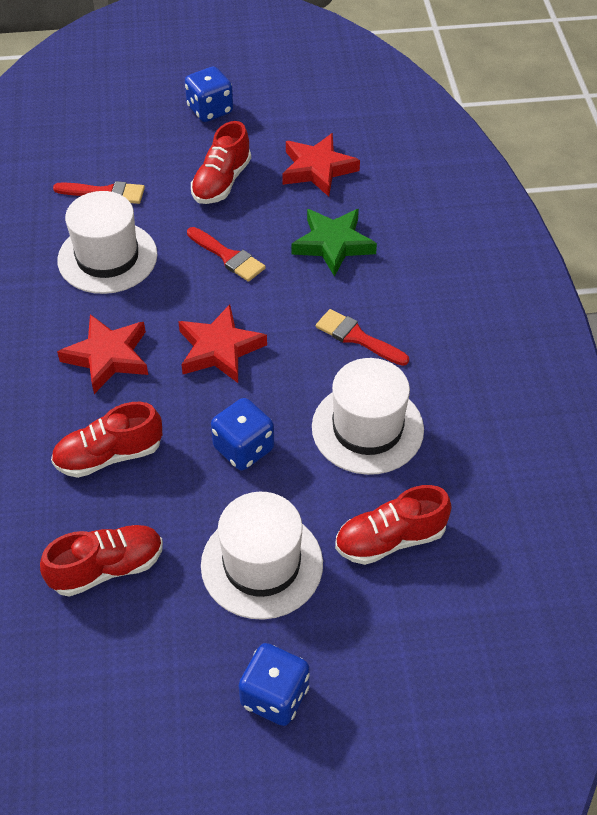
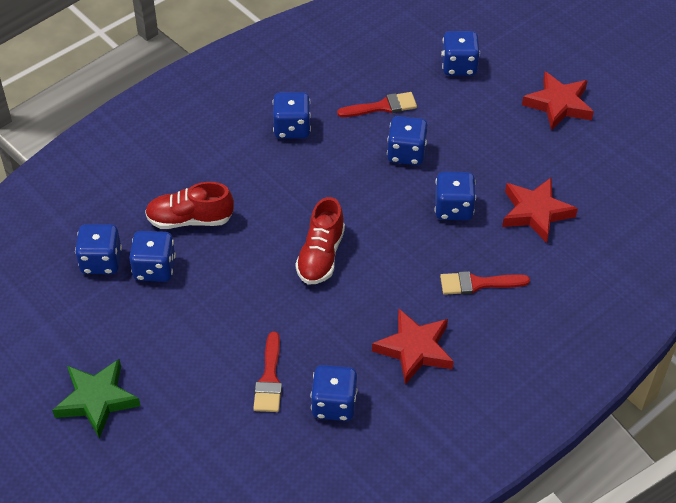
blue dice: 3 -> 7
red shoe: 4 -> 2
white hat: 3 -> 0

